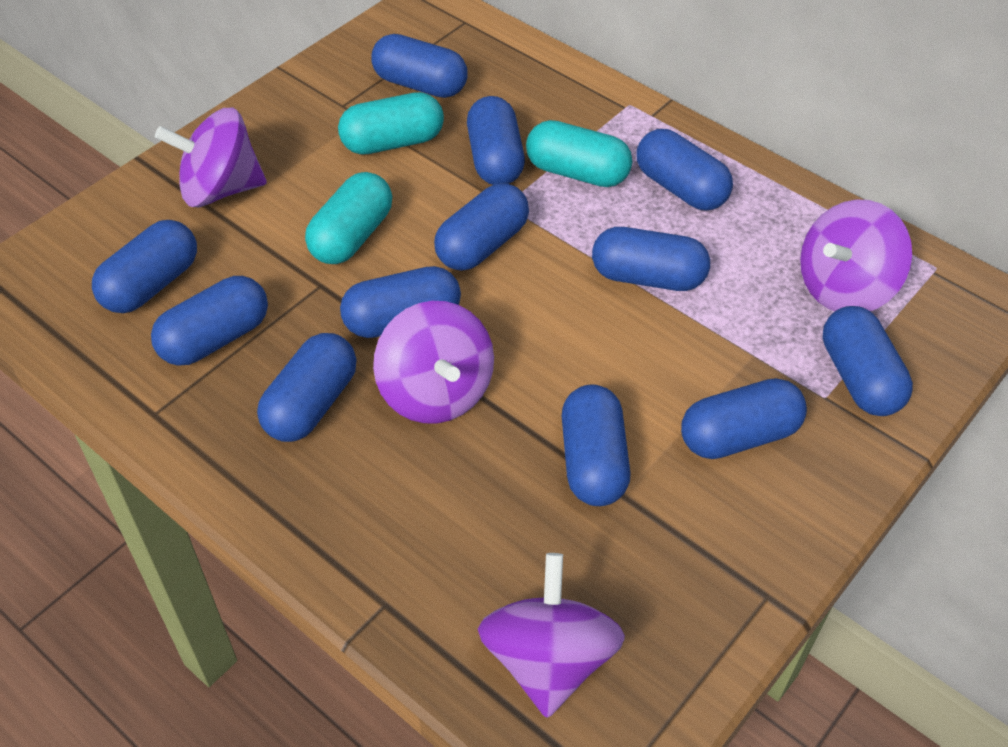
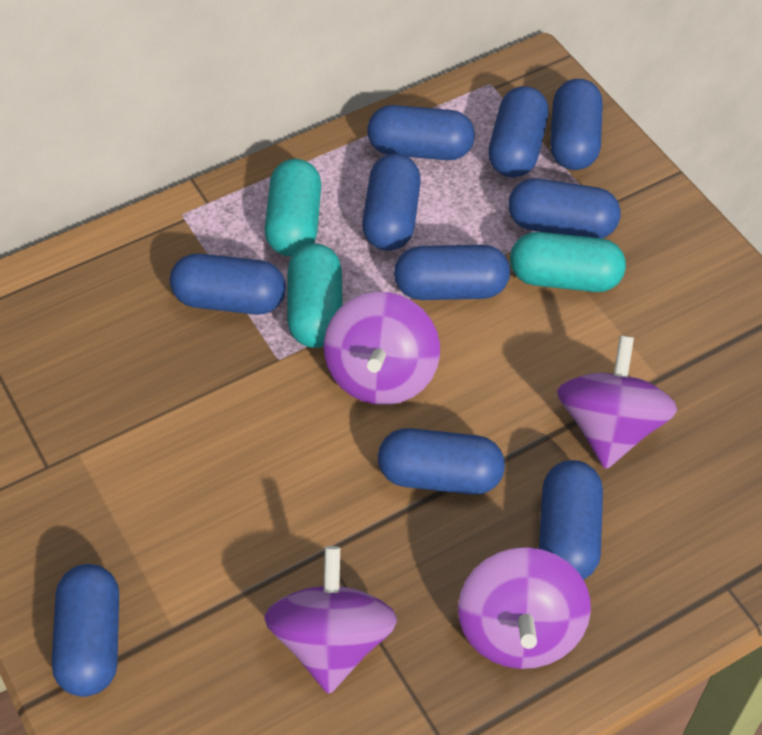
blue capsule: 12 -> 10

